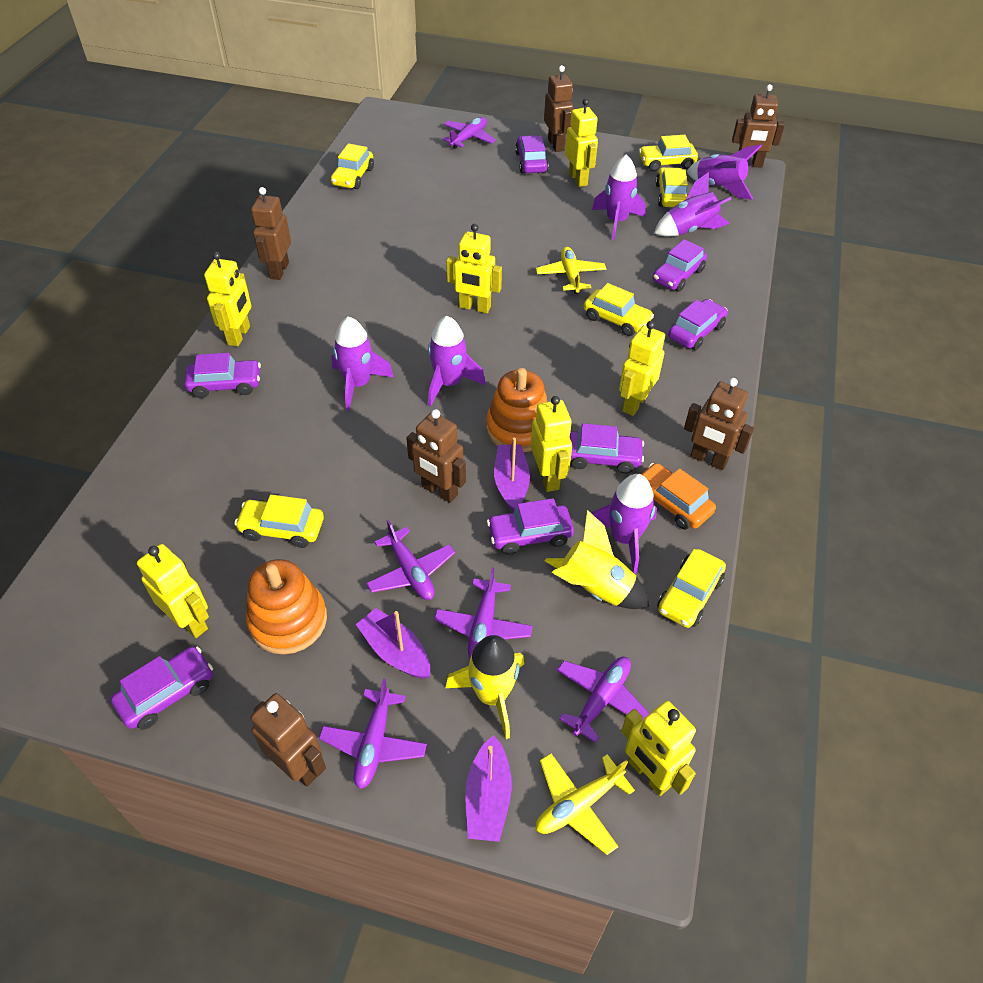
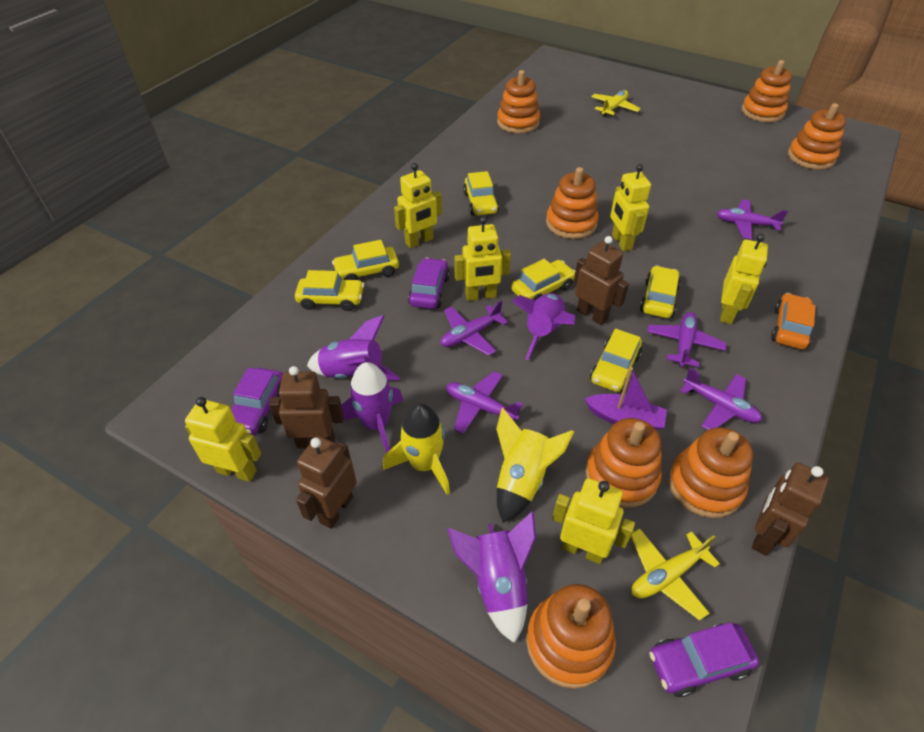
brown robot: 6 -> 4
orange stacking toy: 2 -> 7
purple boat: 3 -> 1
purple car: 7 -> 3
purple rocket: 6 -> 4
yellow robot: 7 -> 6

